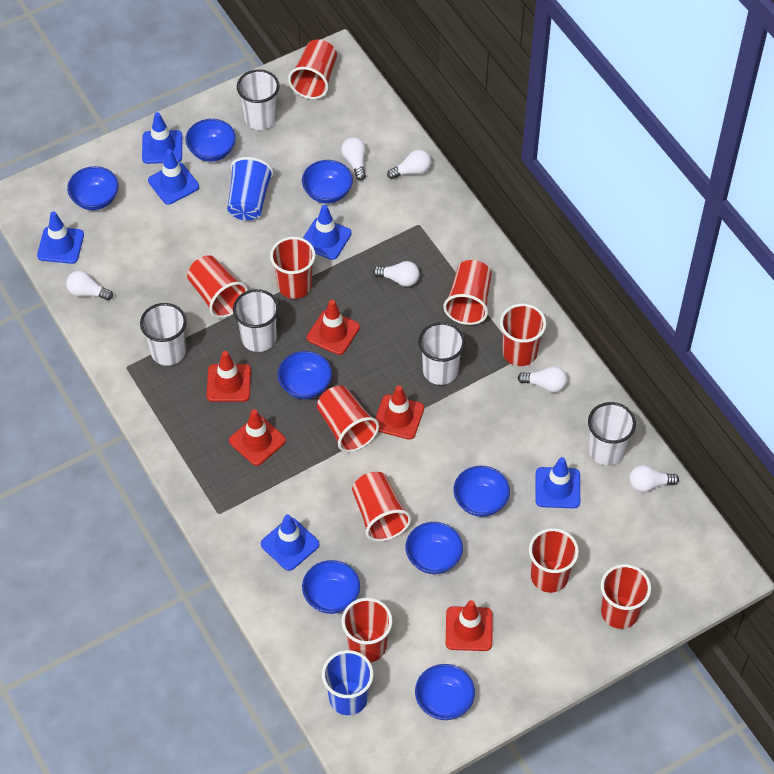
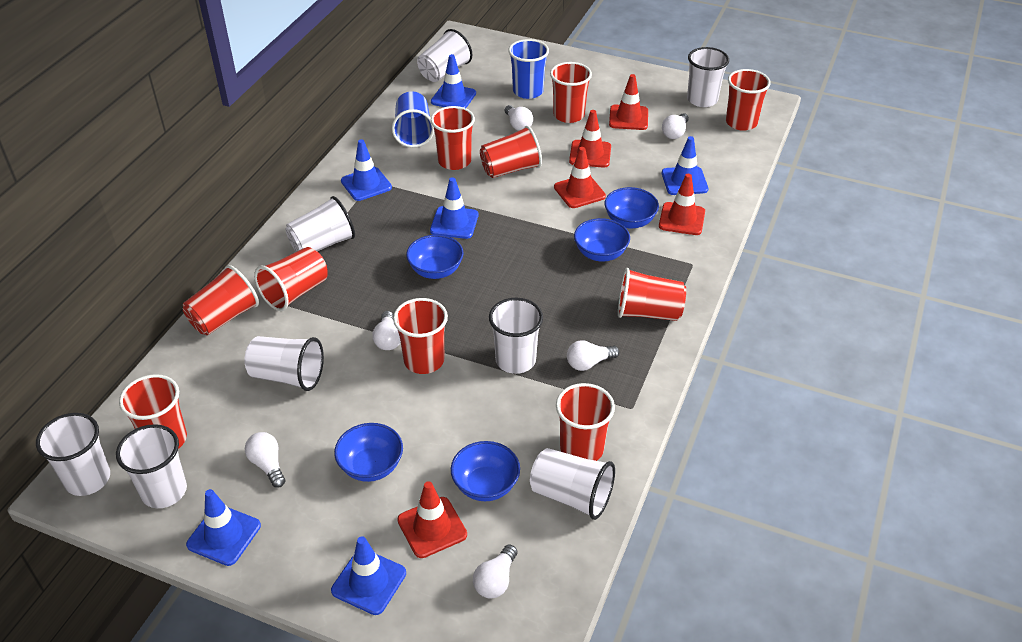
blue bowl: 8 -> 5
white cup: 5 -> 8

